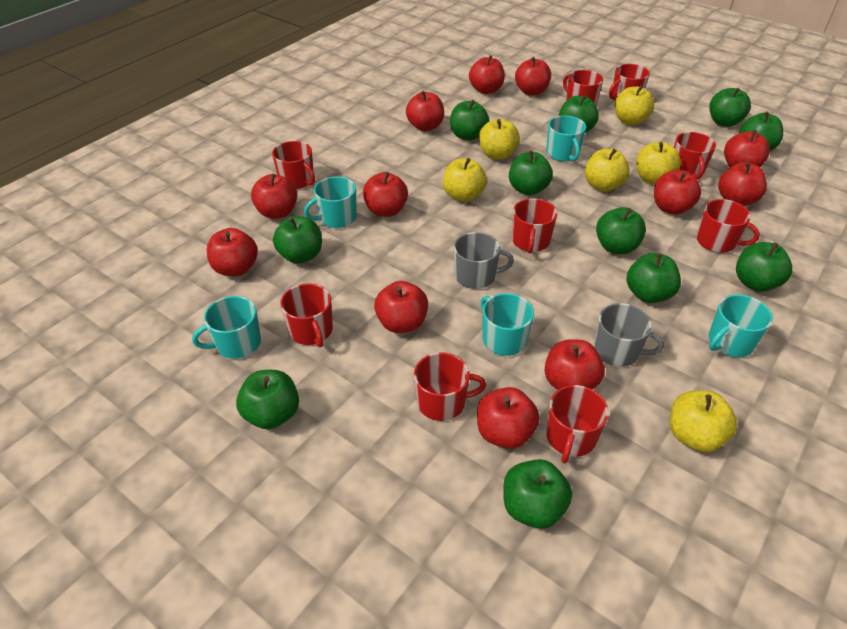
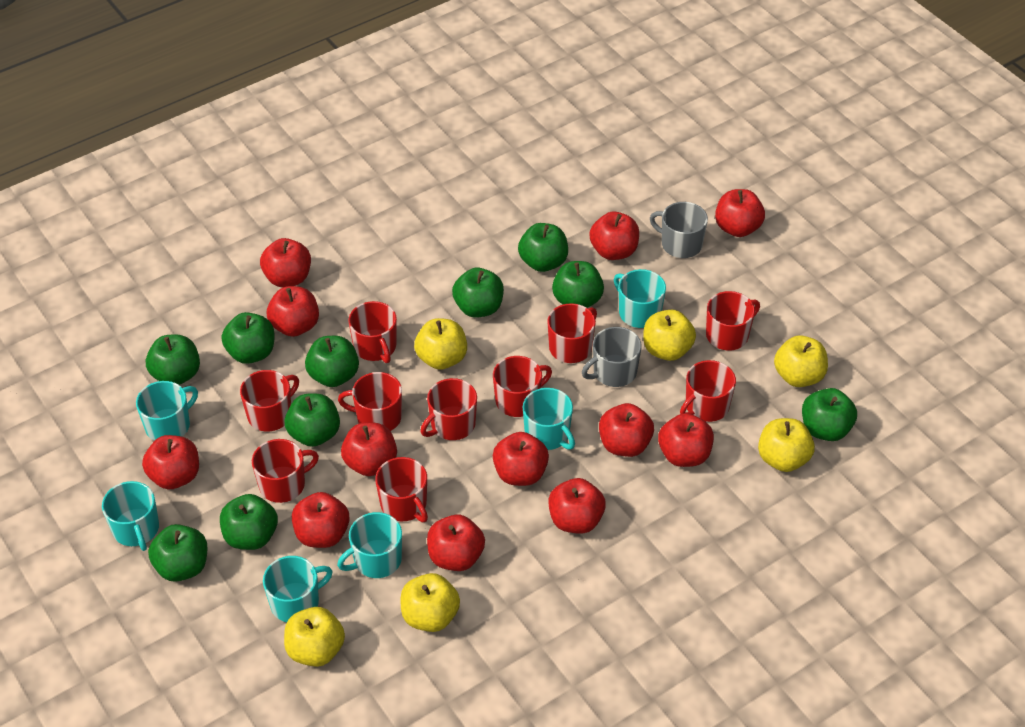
green apple: 11 -> 10
red mug: 9 -> 10
turquoise mug: 5 -> 6

